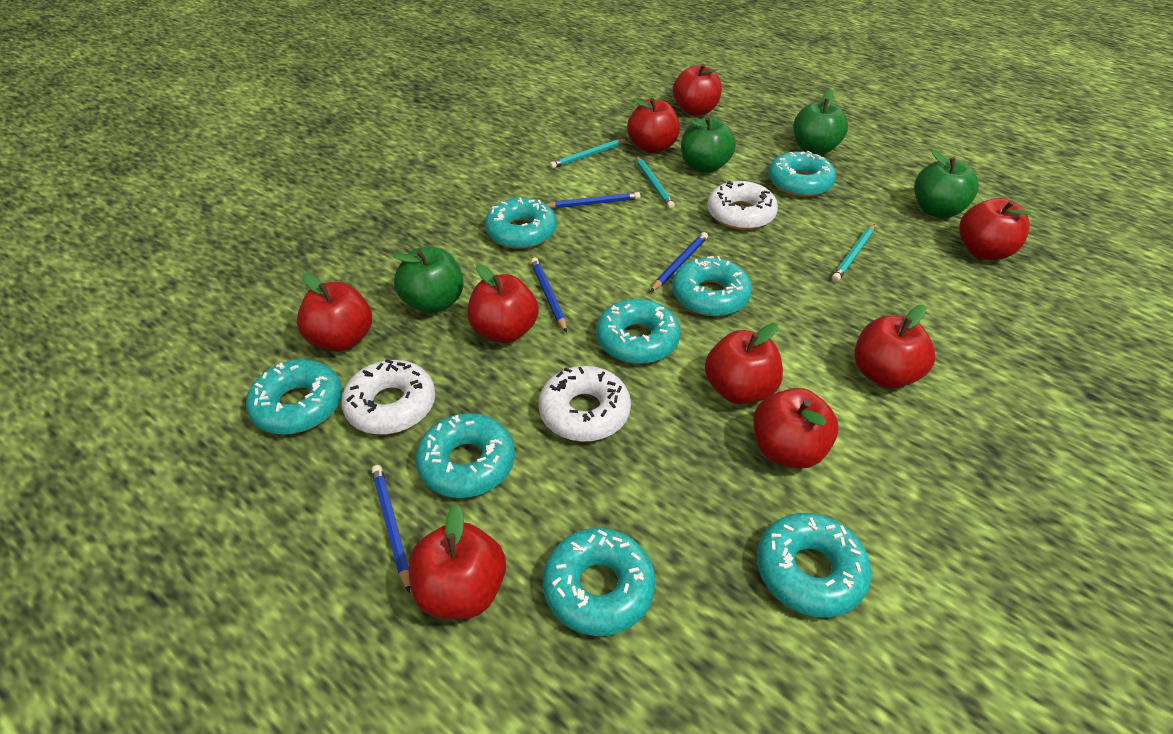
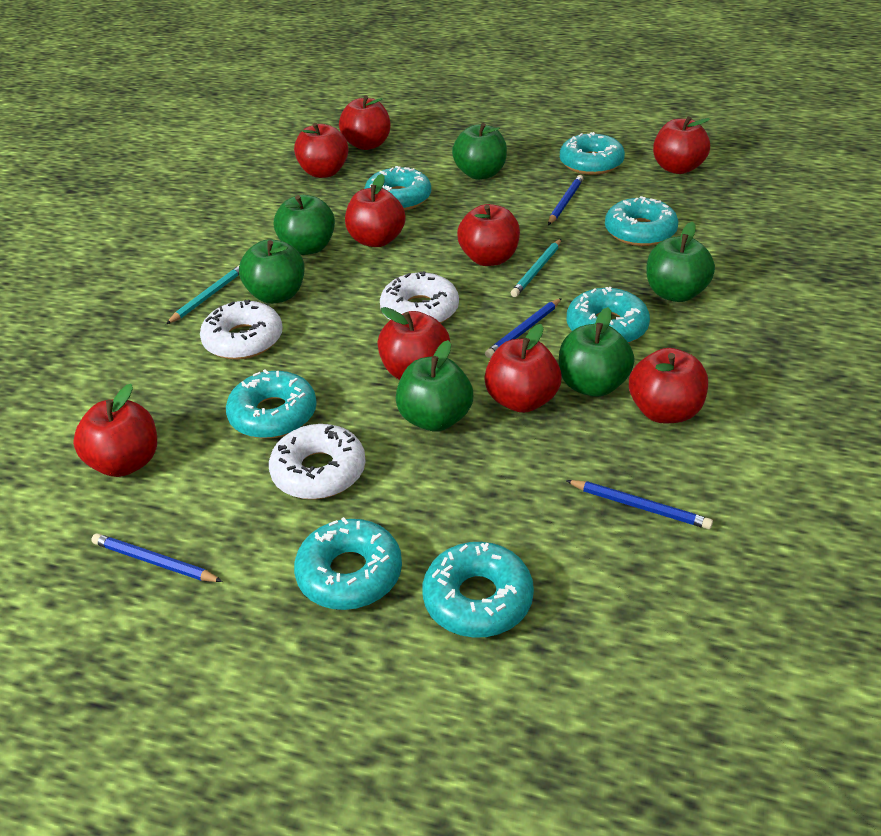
green apple: 4 -> 6
turquoise donut: 8 -> 7
turquoise pencil: 3 -> 2

